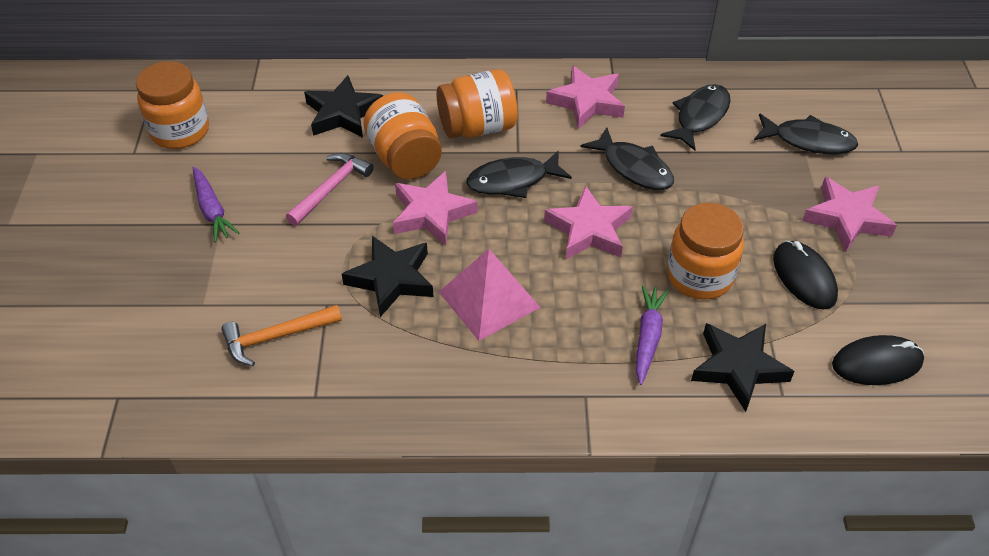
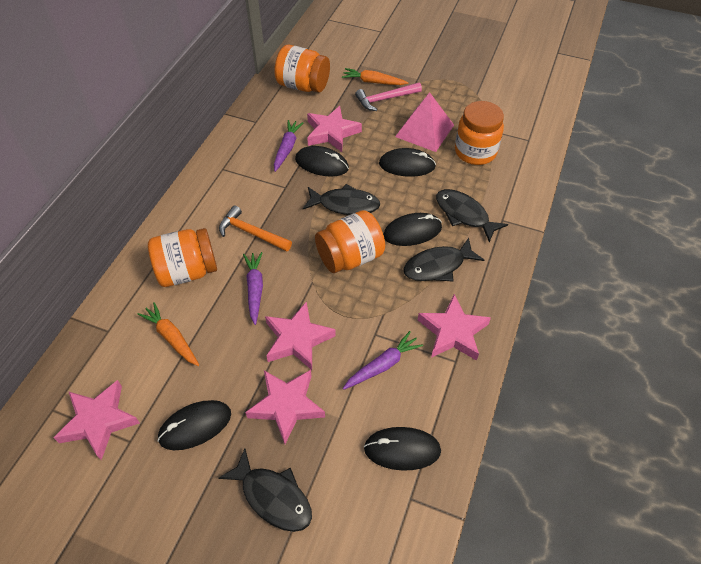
black mouse: 2 -> 5
black star: 3 -> 0
orange carrot: 0 -> 2
pink star: 4 -> 5
purple carrot: 2 -> 3

